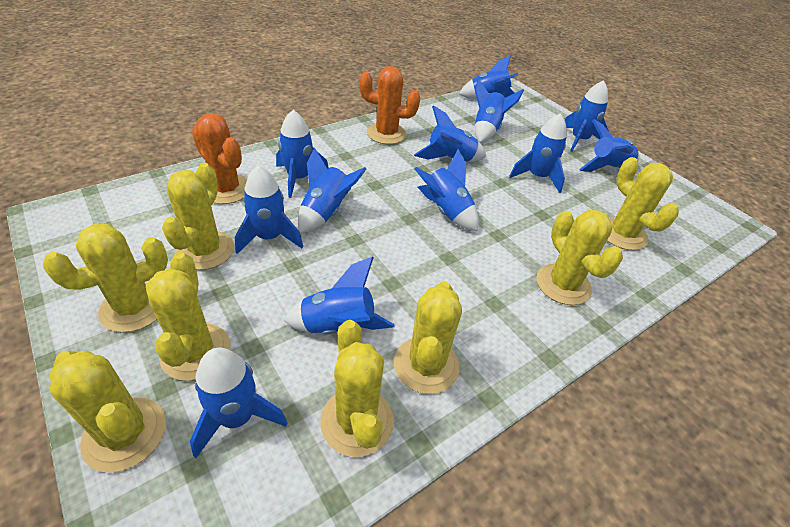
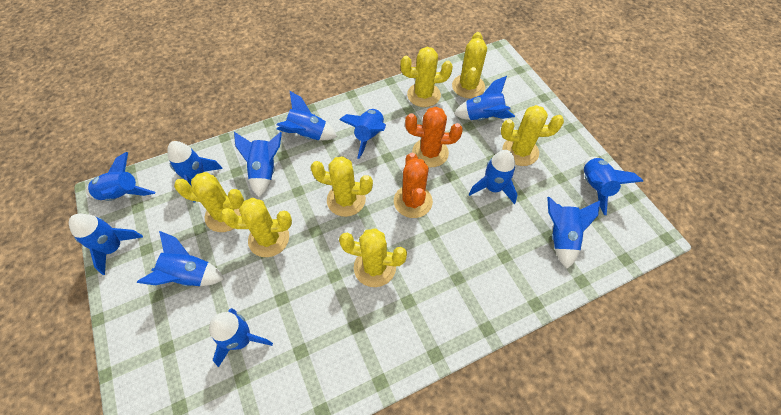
yellow cactus: 8 -> 7

